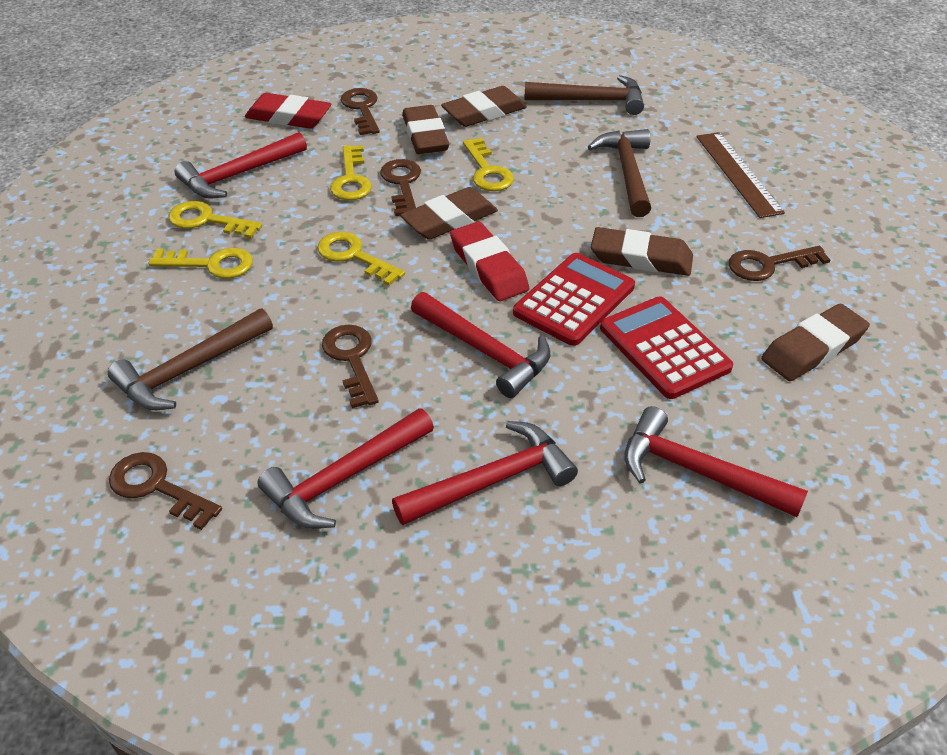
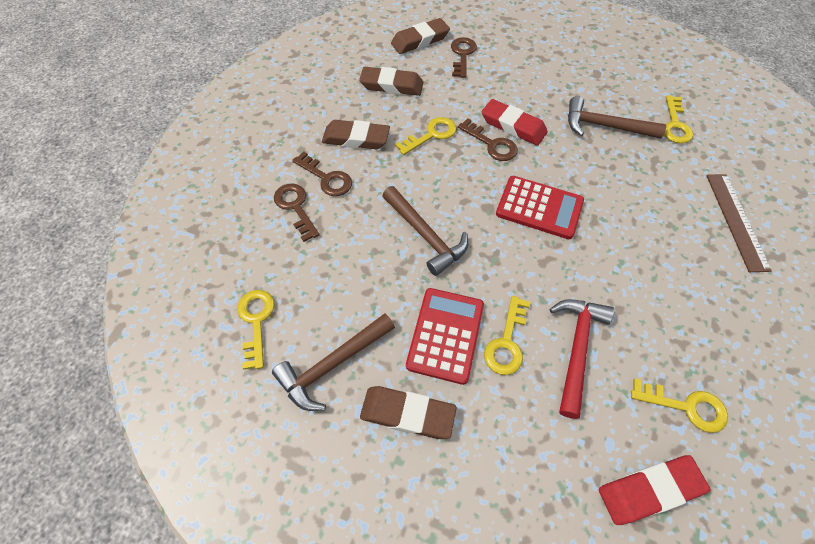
brown eraser: 5 -> 4
brown key: 5 -> 4
red hammer: 5 -> 1

